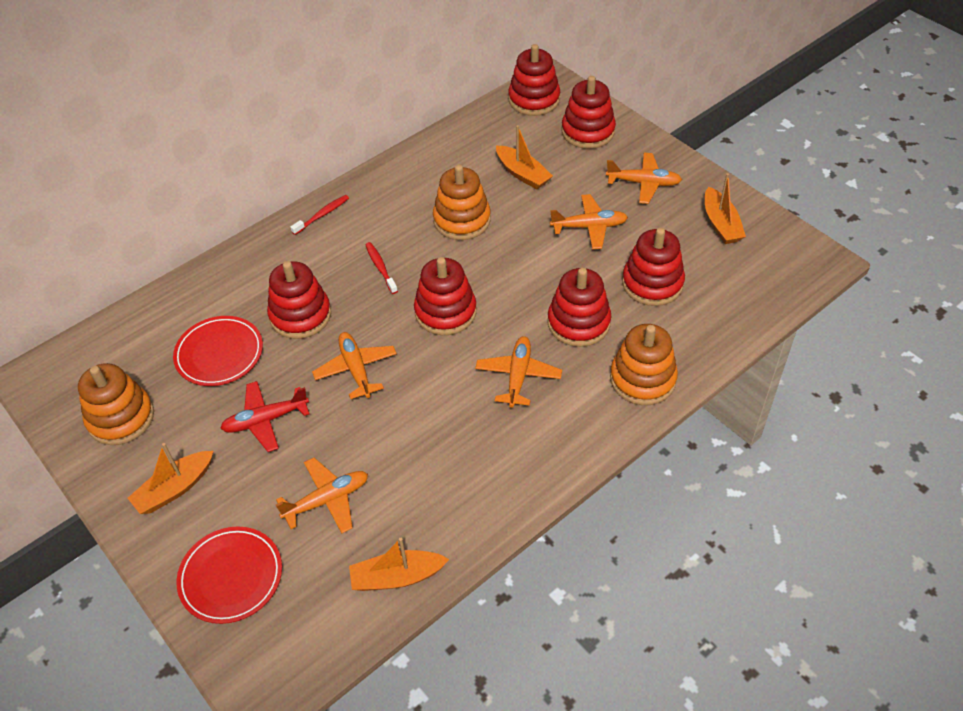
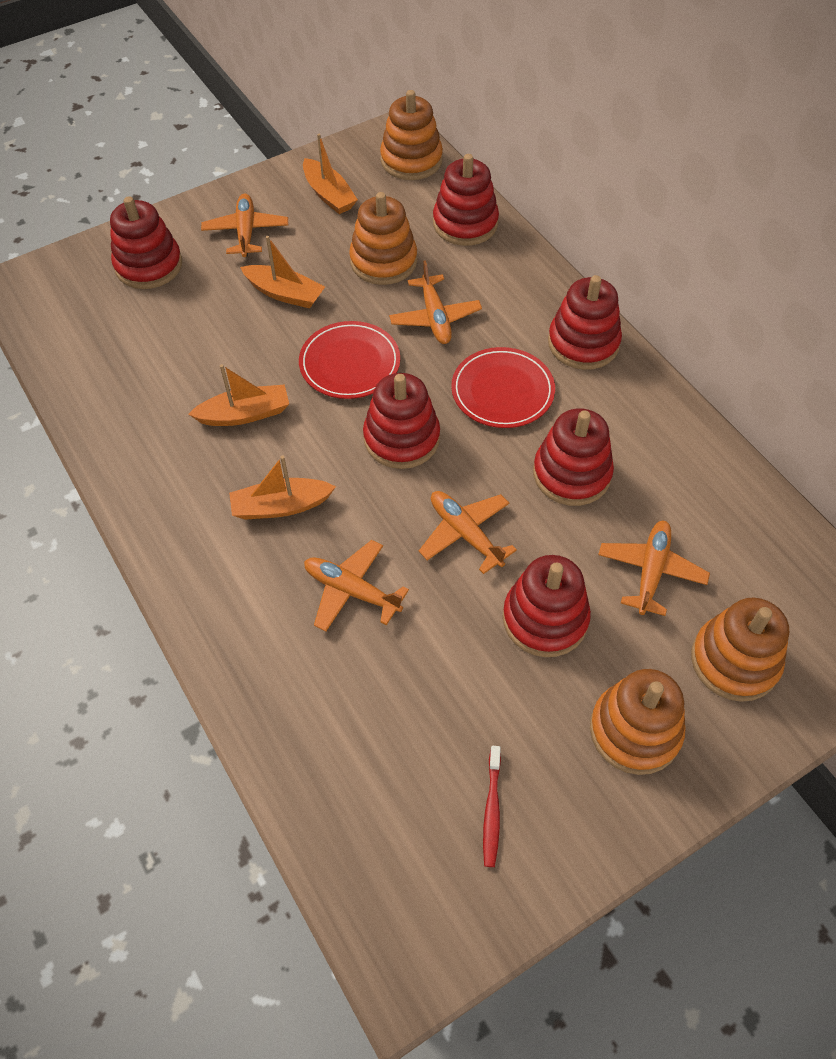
orange stacking toy: 3 -> 4
red plane: 1 -> 0
red toothbrush: 2 -> 1

